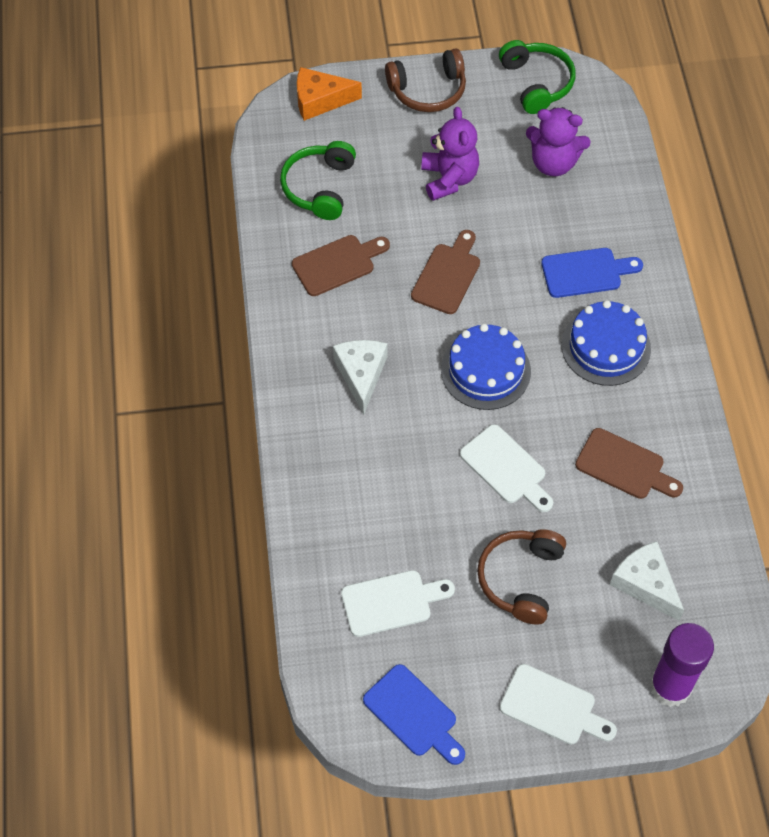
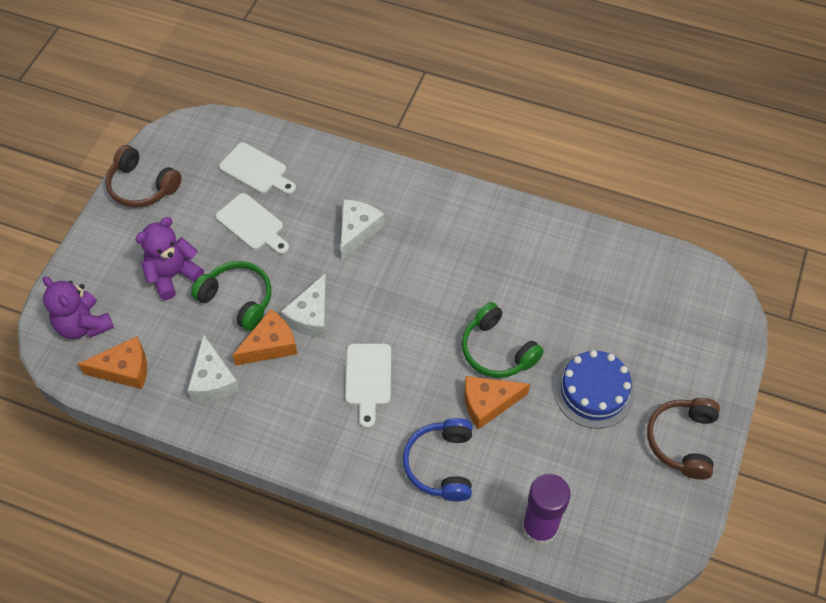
blue cake: 2 -> 1
blue cutting board: 2 -> 0
blue headphones: 0 -> 1
brown cutting board: 3 -> 0
orange cheese: 1 -> 3
white cheese: 2 -> 3

